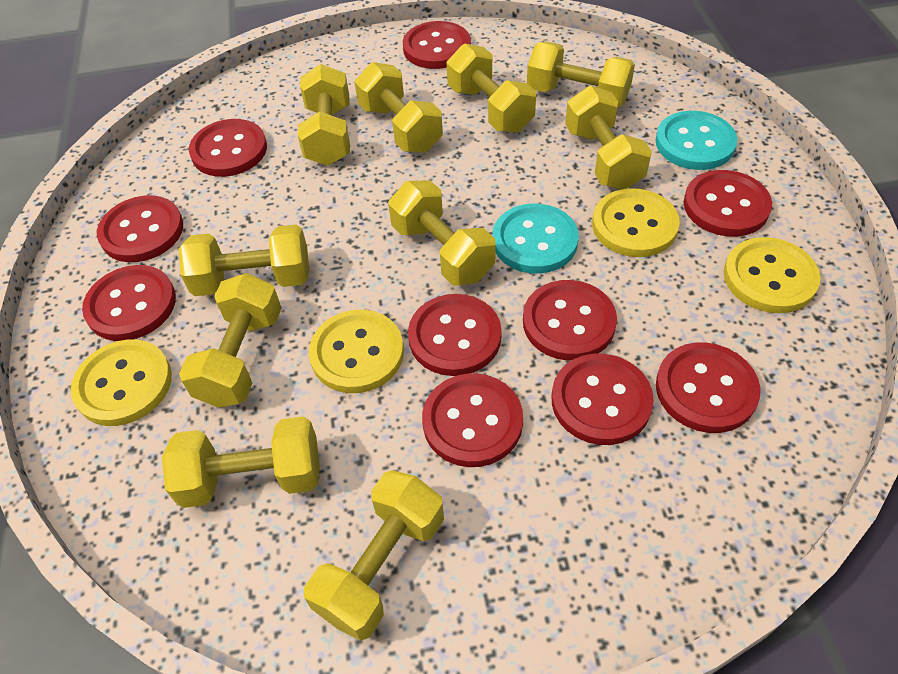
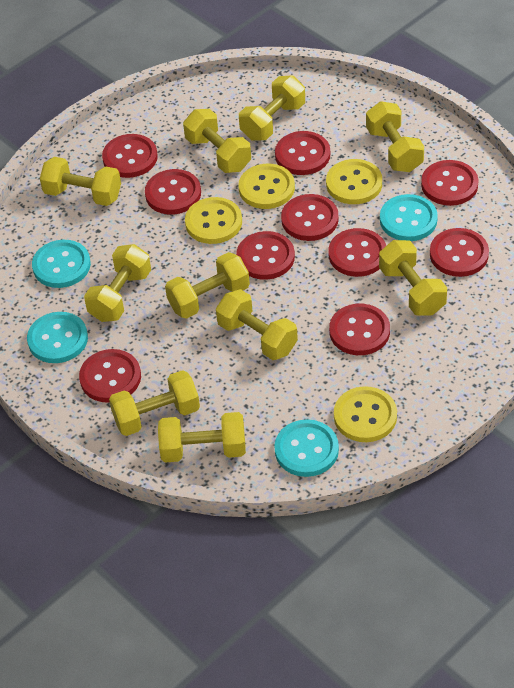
turquoise button: 2 -> 4

